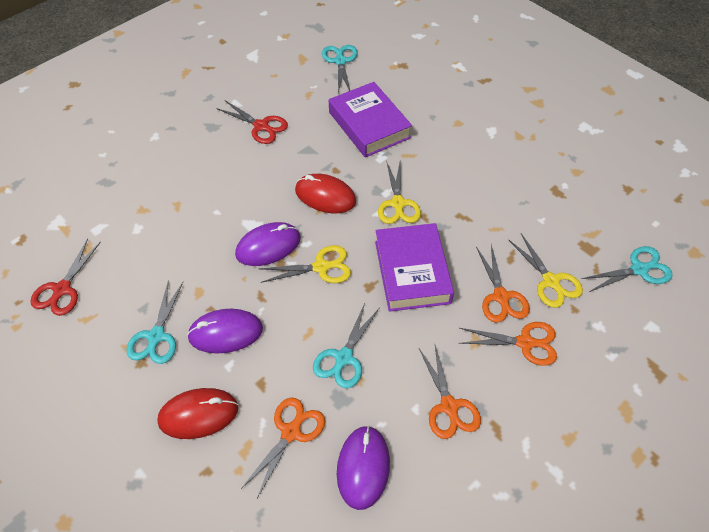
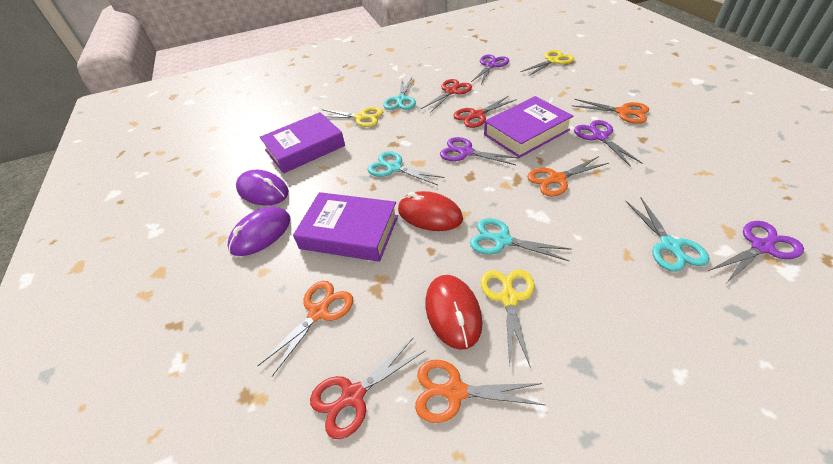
purple book: 2 -> 3
purple mouse: 3 -> 2
purple scissors: 0 -> 4
red scissors: 2 -> 3

